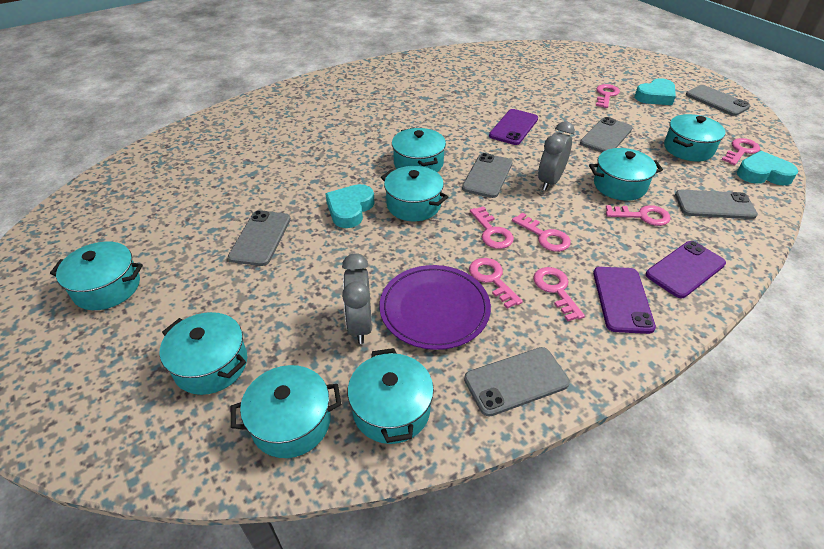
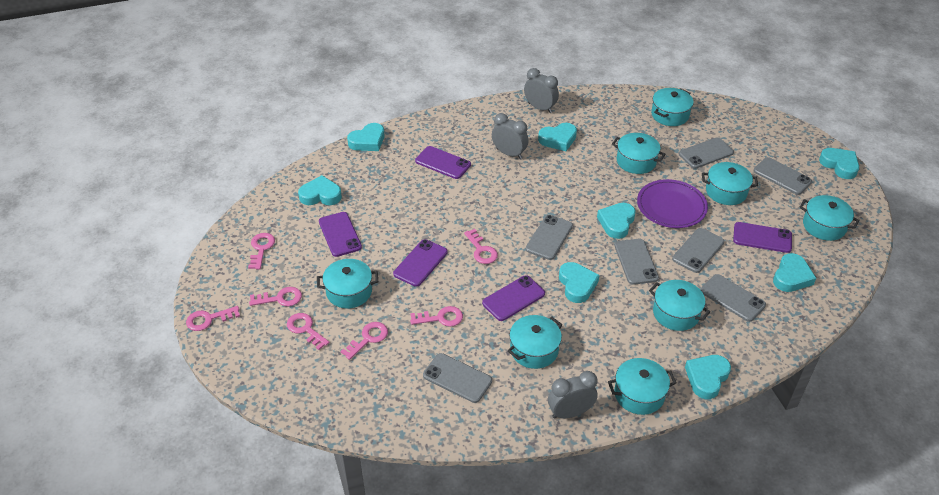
grey clock: 2 -> 3
grey phone: 6 -> 7
purple phone: 3 -> 5
turquoise heart: 3 -> 8

